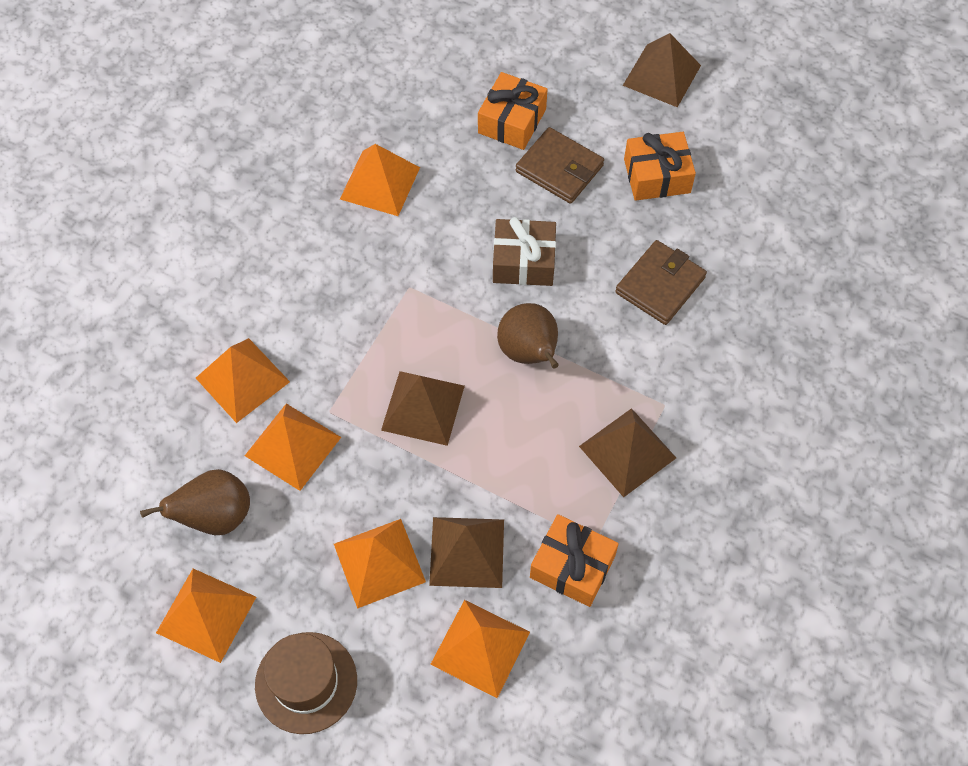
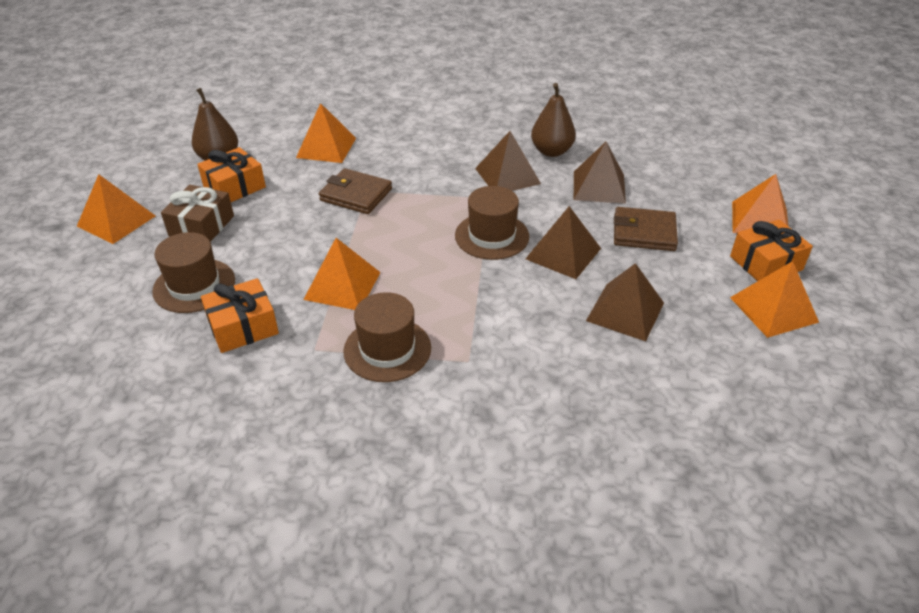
brown hat: 1 -> 3
orange pyramid: 6 -> 5

